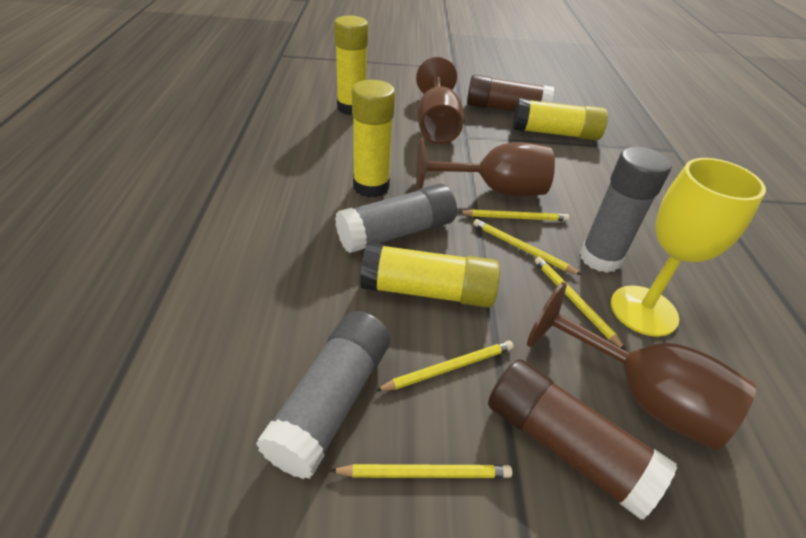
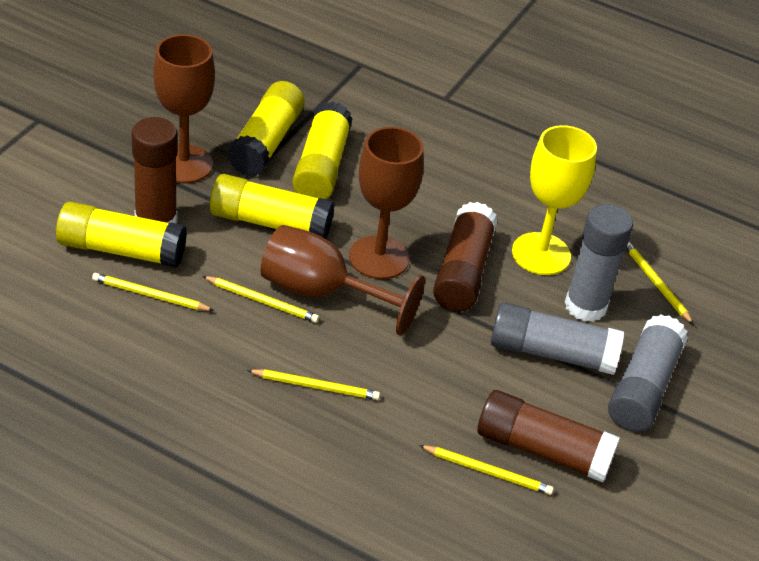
brown glue stick: 2 -> 3

